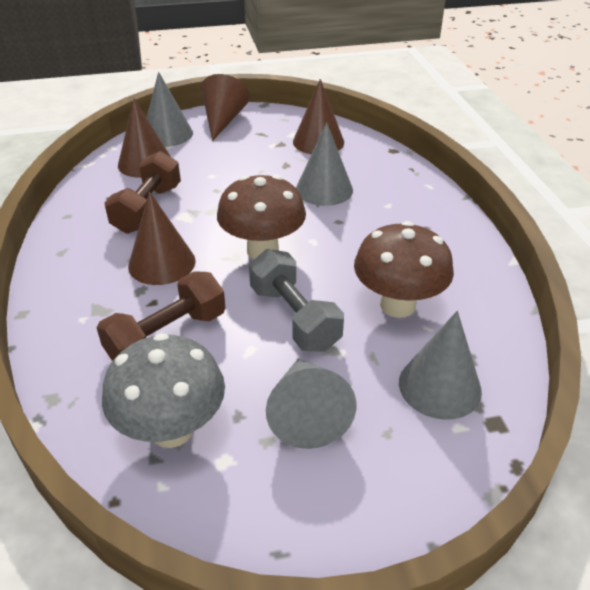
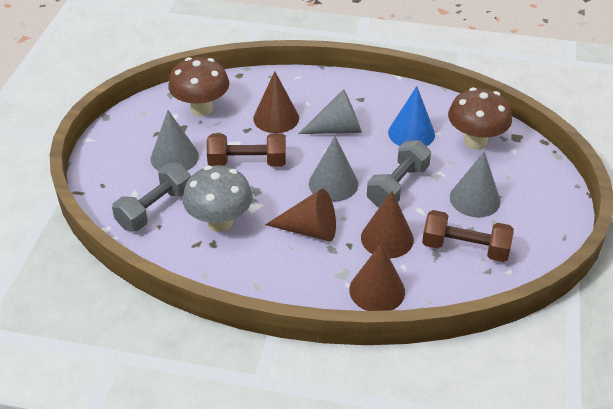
blue cone: 0 -> 1
grey dumbbell: 1 -> 2

